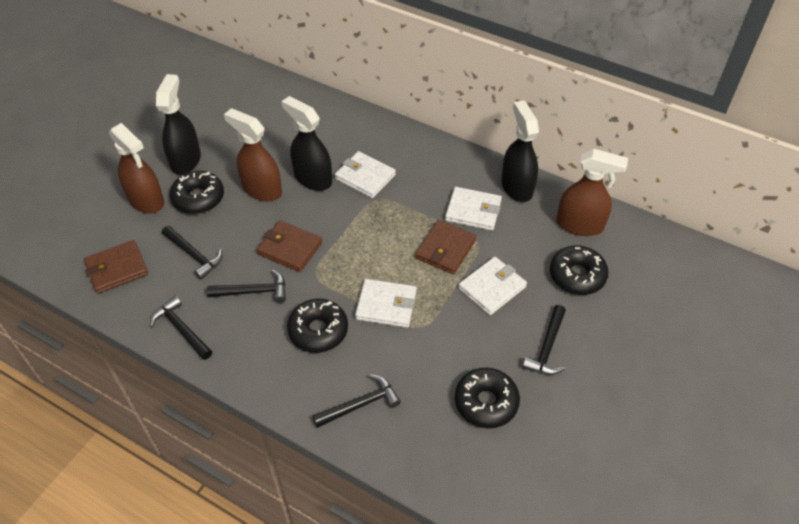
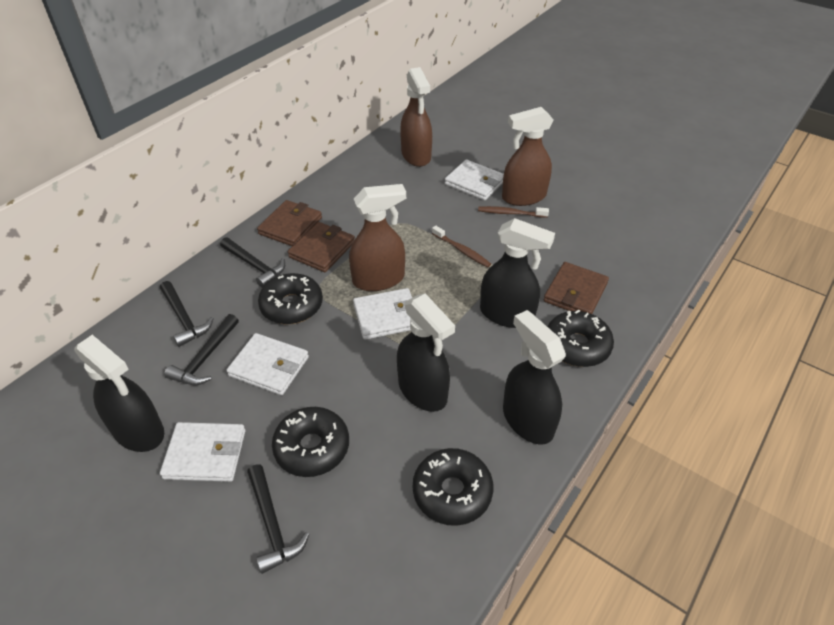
black hammer: 5 -> 4
black spray bottle: 3 -> 4
brown toothbrush: 0 -> 2

